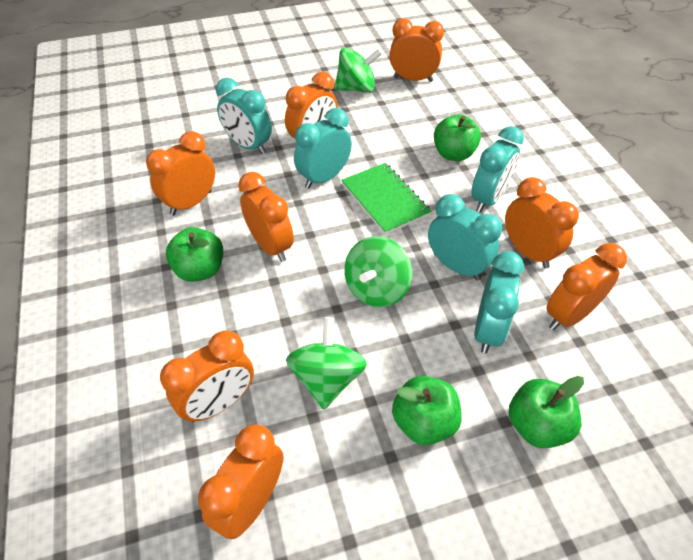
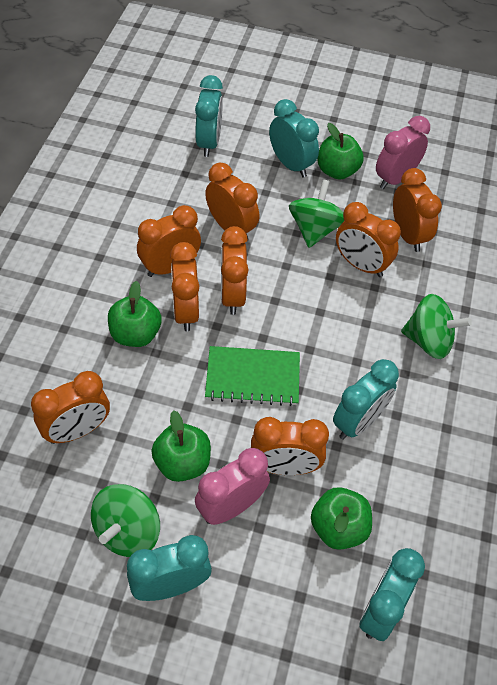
pink clock: 0 -> 2

